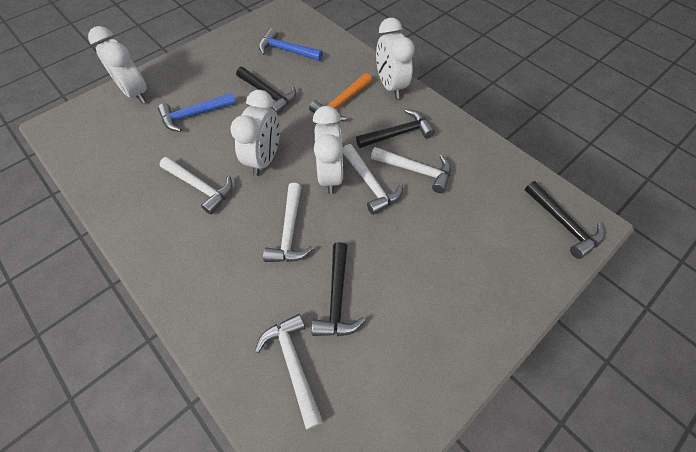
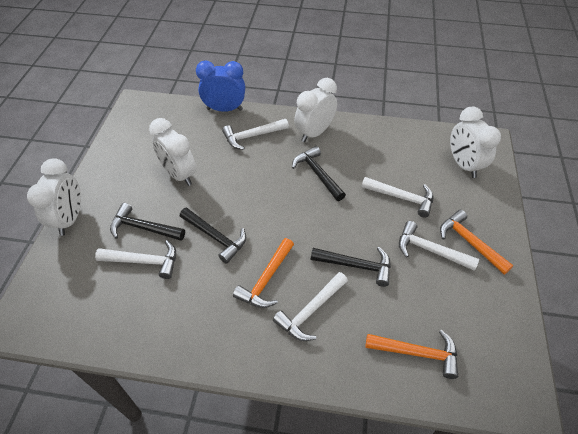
blue clock: 0 -> 1
blue hammer: 2 -> 0
orange hammer: 1 -> 3

